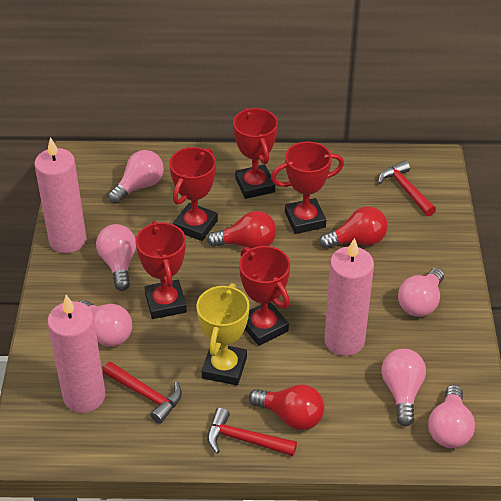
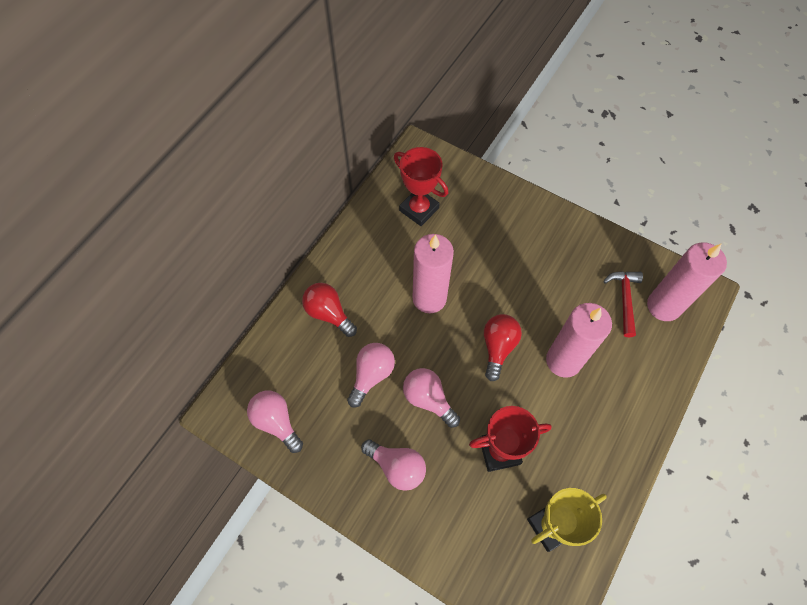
pink light bulb: 6 -> 4
red hammer: 3 -> 1
red light bulb: 3 -> 2
red trophy: 5 -> 2

